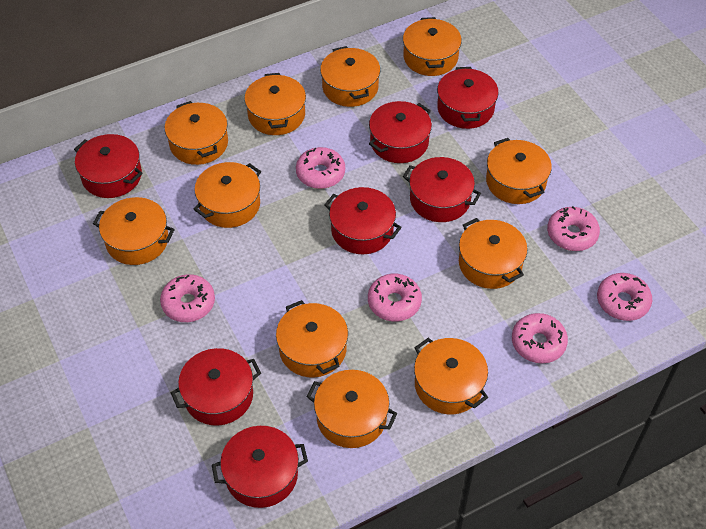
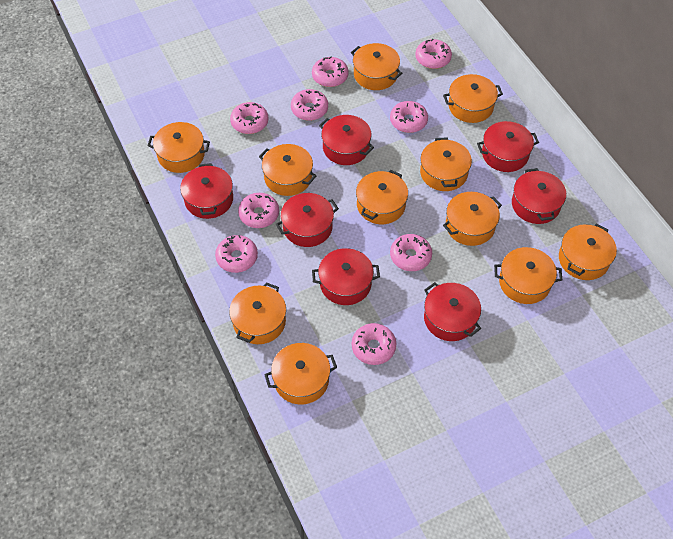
pink donut: 6 -> 9

